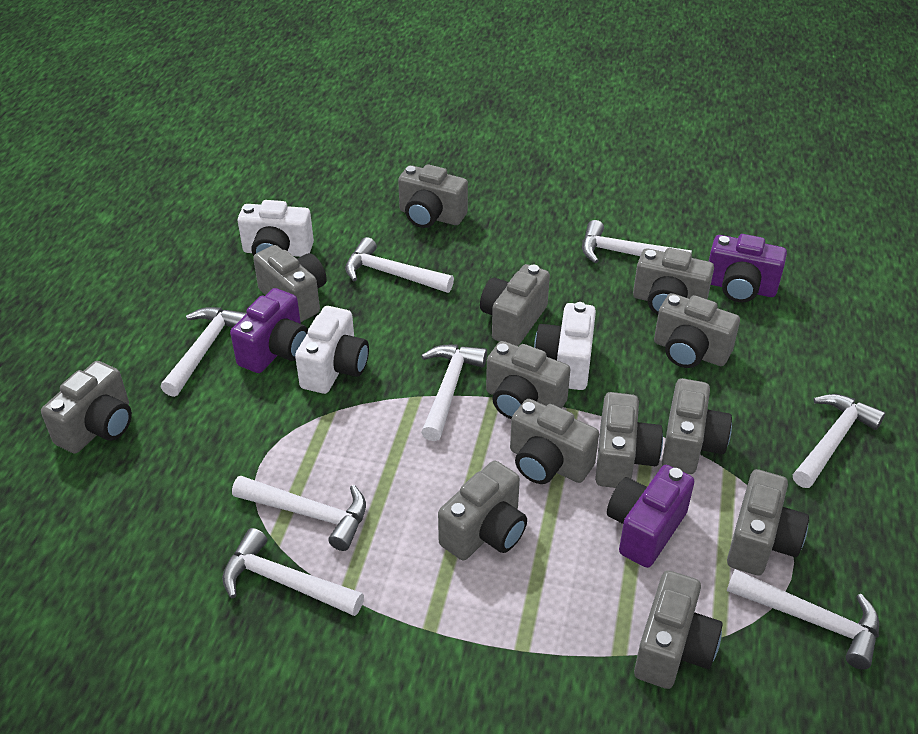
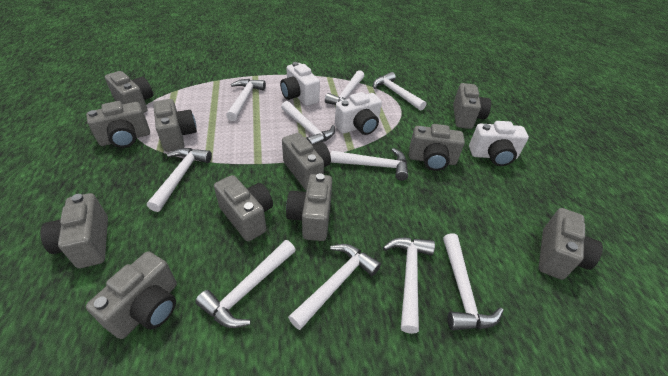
grey camera: 13 -> 11
purple camera: 3 -> 0
white hammer: 8 -> 10

